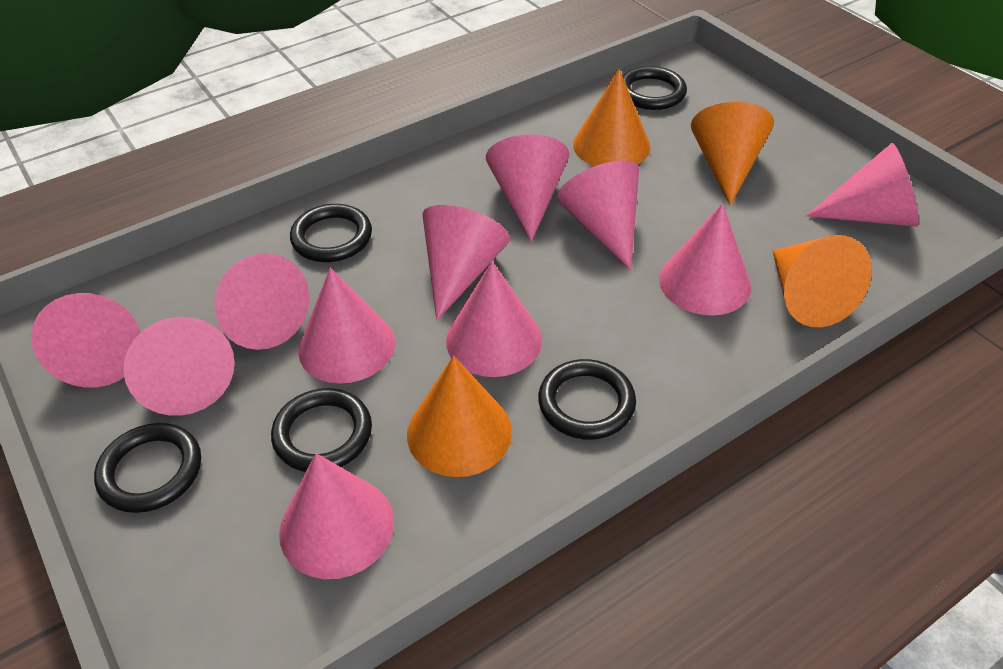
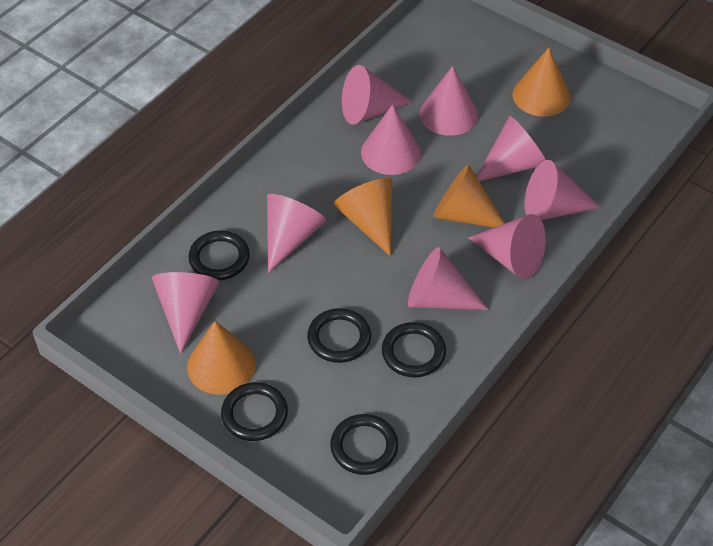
pink cone: 11 -> 9

